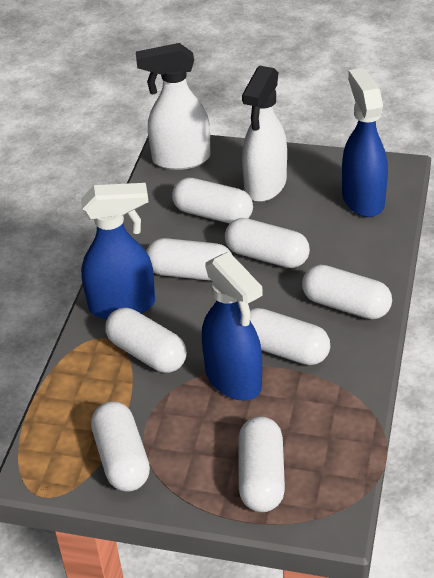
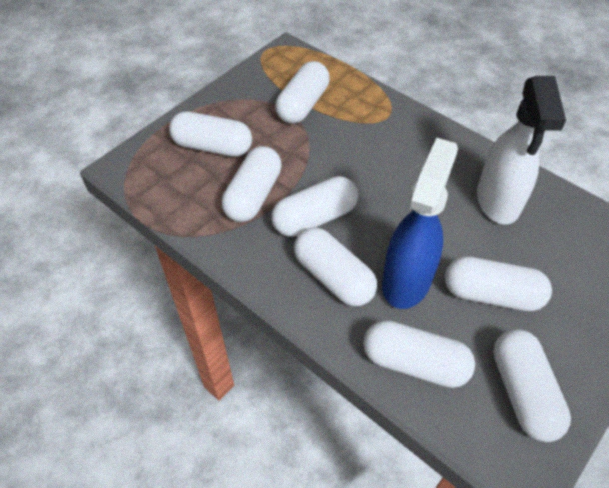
blue spray bottle: 3 -> 1
white spray bottle: 2 -> 1

